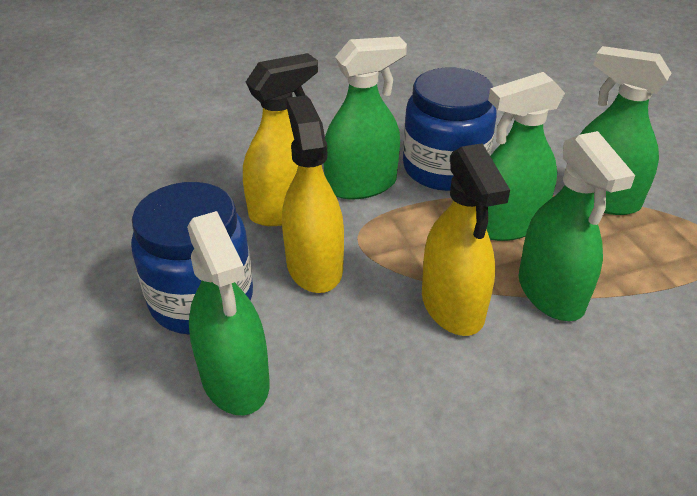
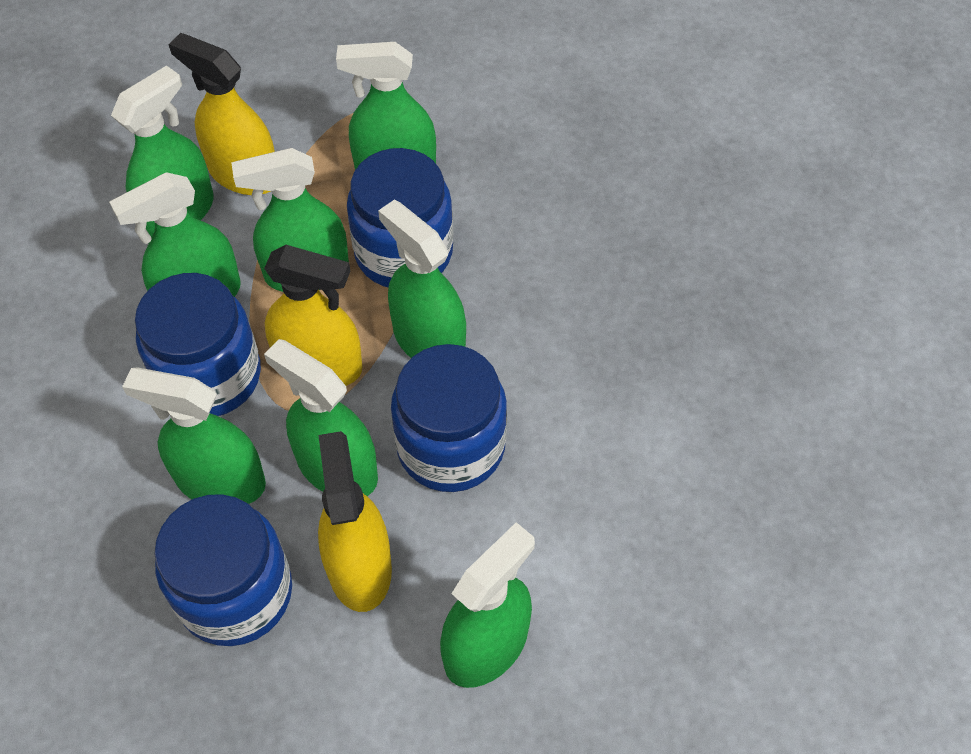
blue jar: 2 -> 4
green spray bottle: 5 -> 8

